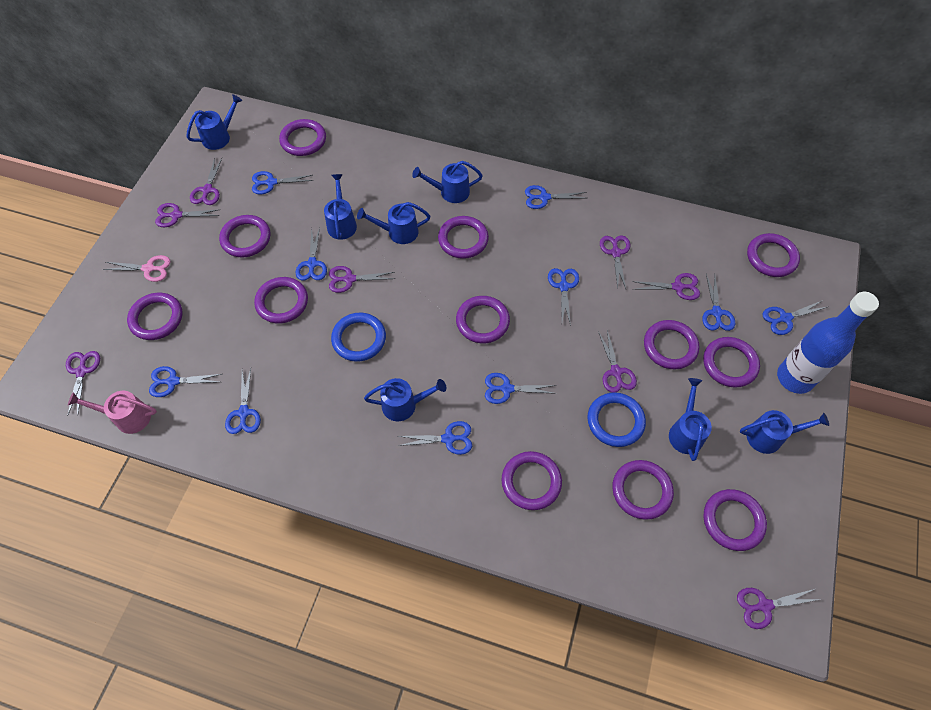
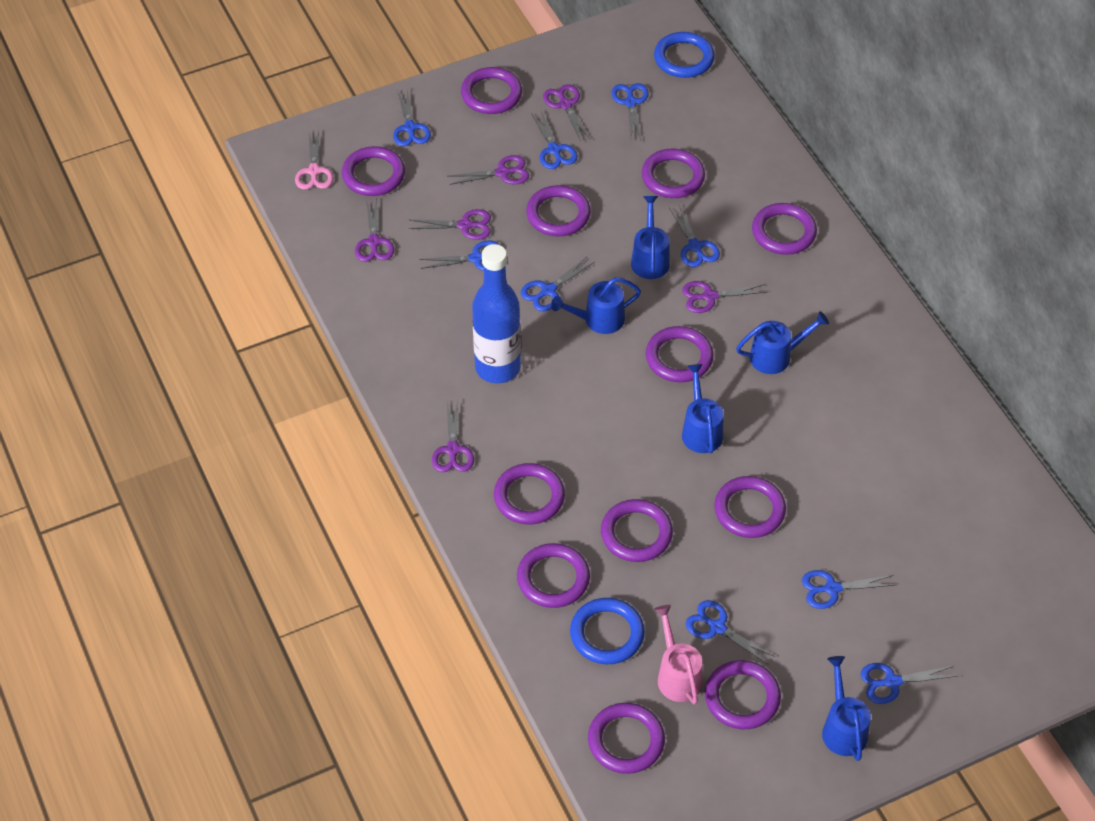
blue scissors: 10 -> 9
blue watering can: 7 -> 5
purple scissors: 8 -> 6

